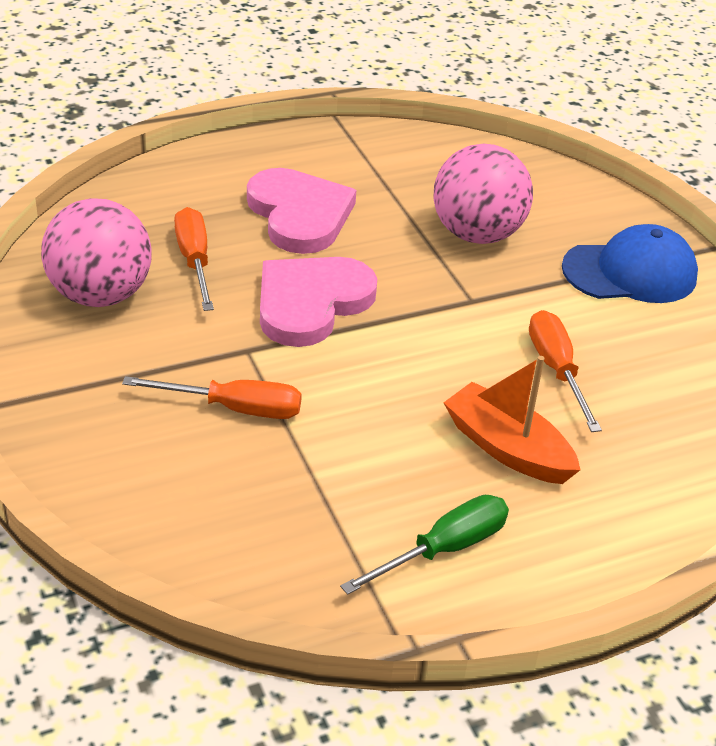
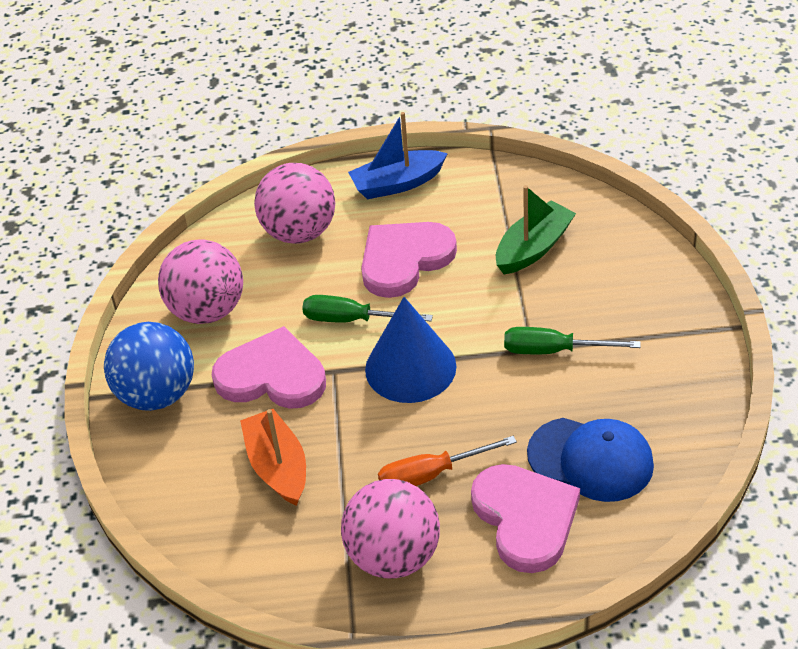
blue ball: 0 -> 1
blue boat: 0 -> 1
blue cone: 0 -> 1
green boat: 0 -> 1
green screwdriver: 1 -> 2
orange screwdriver: 3 -> 1
pink ball: 2 -> 3
pink heart: 2 -> 3

